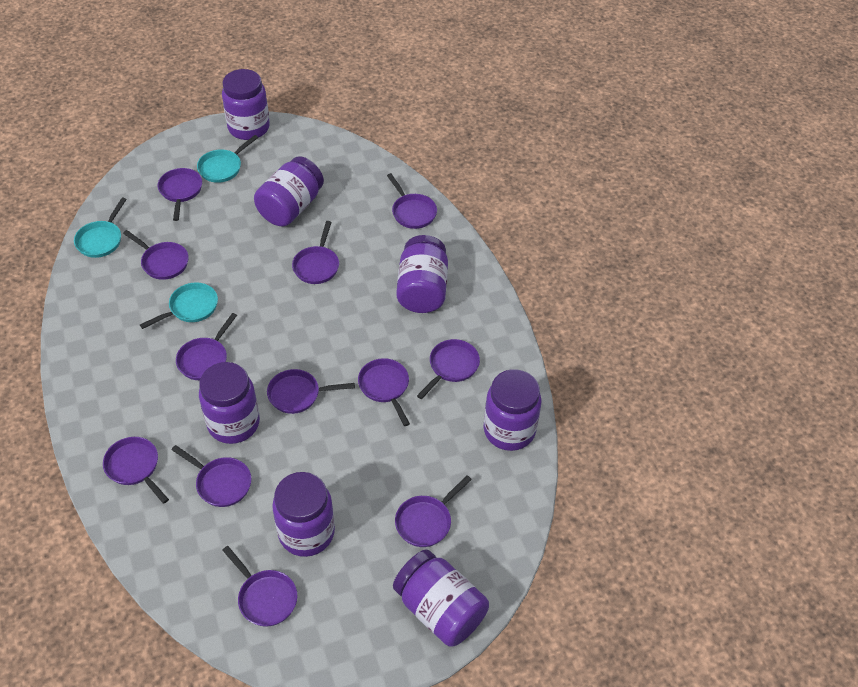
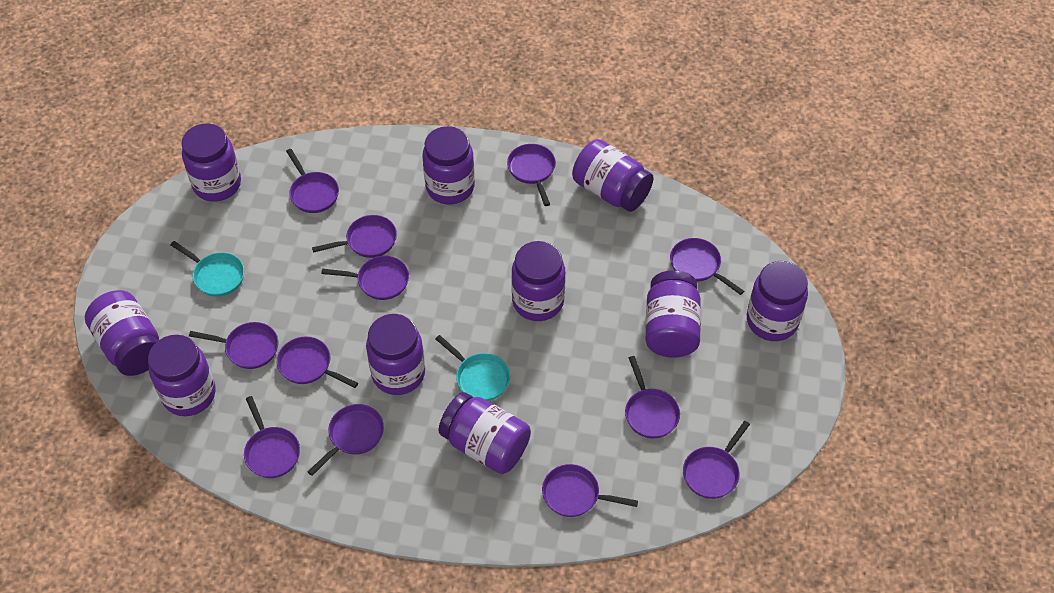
purple jar: 7 -> 10
turquoise pan: 3 -> 2

